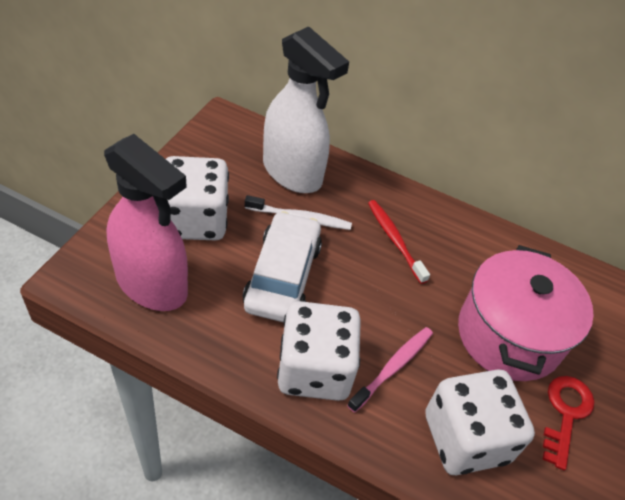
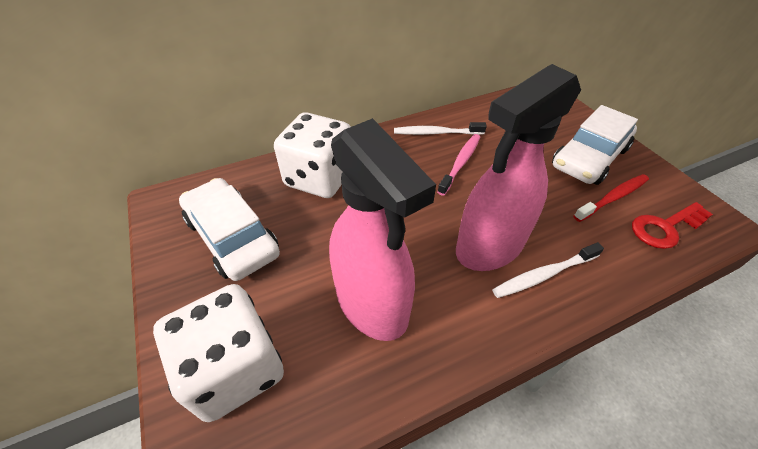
pink pot: 1 -> 0
pink spray bottle: 1 -> 2
white car: 1 -> 2
white dice: 3 -> 2
white spray bottle: 1 -> 0
white toothbrush: 1 -> 2

